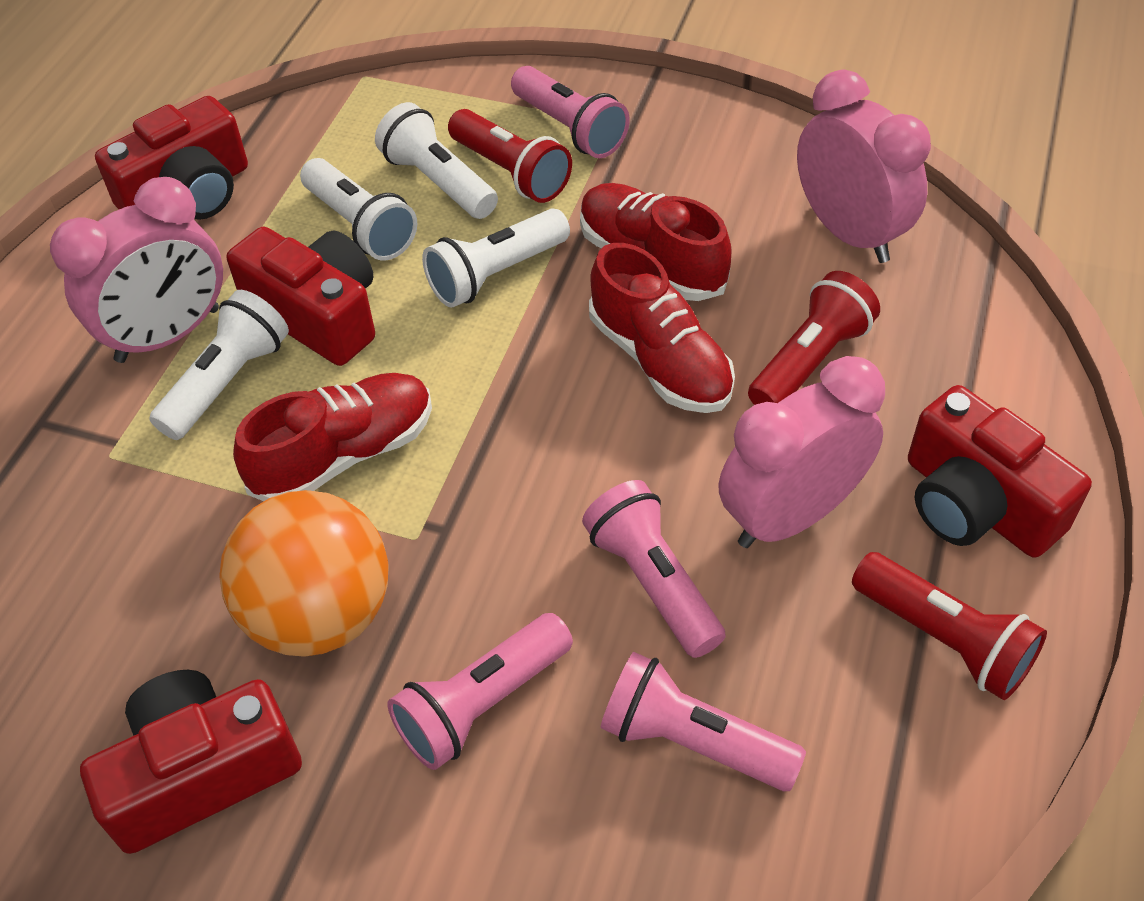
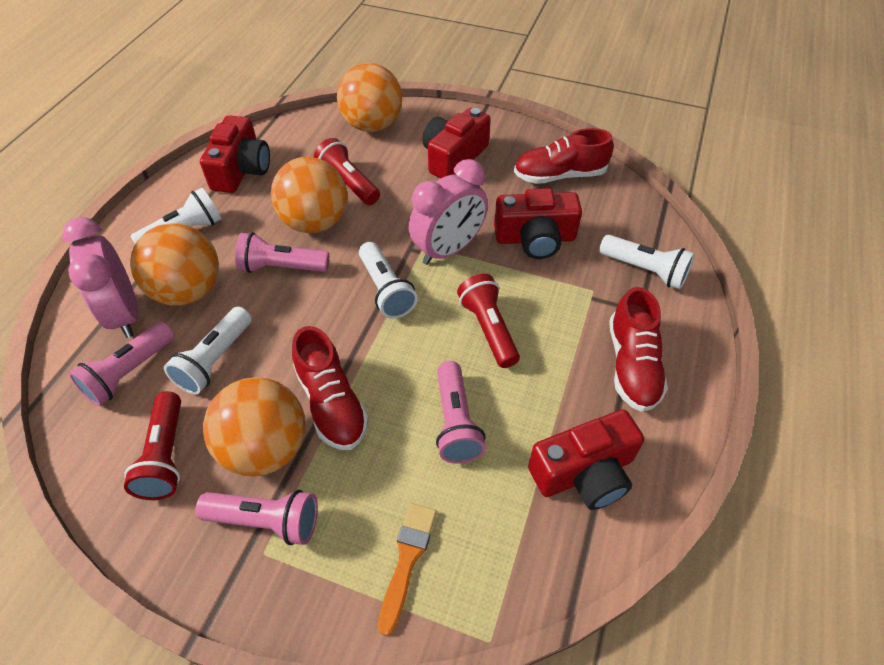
orange ball: 1 -> 4
orange brush: 0 -> 1
pink clock: 3 -> 2

